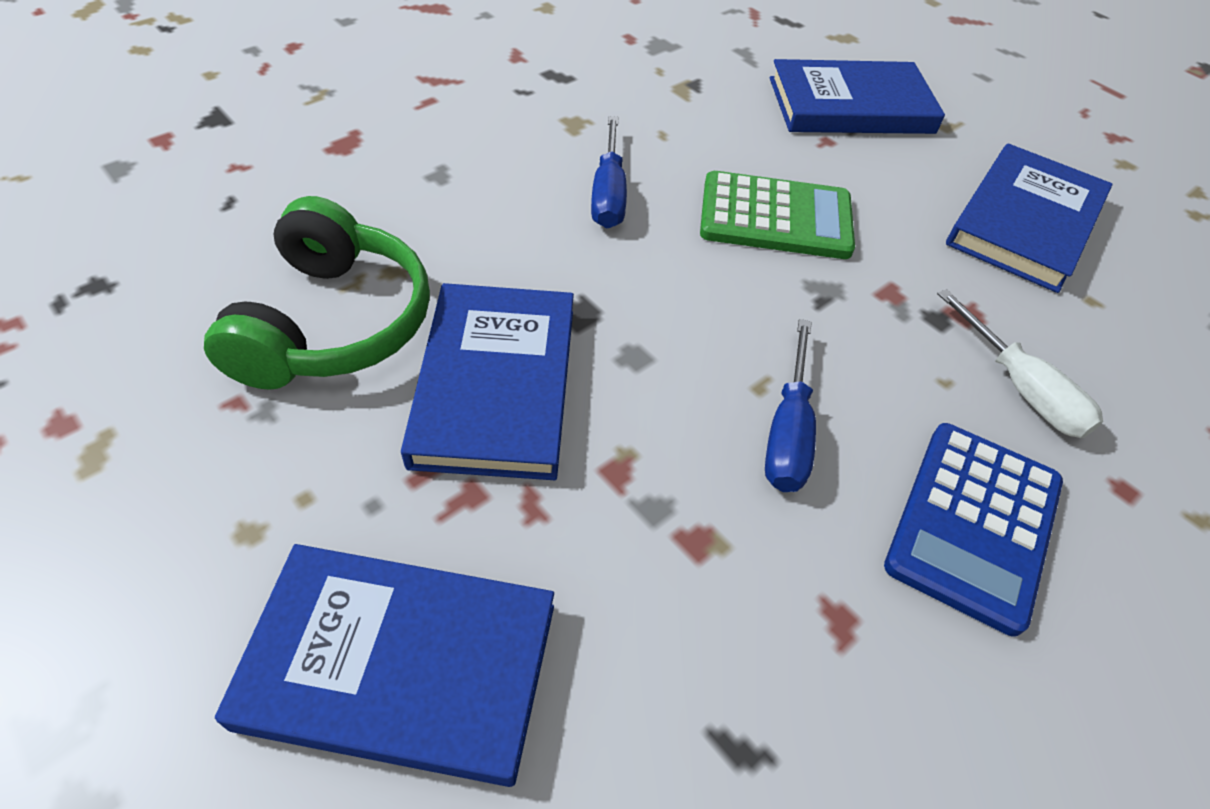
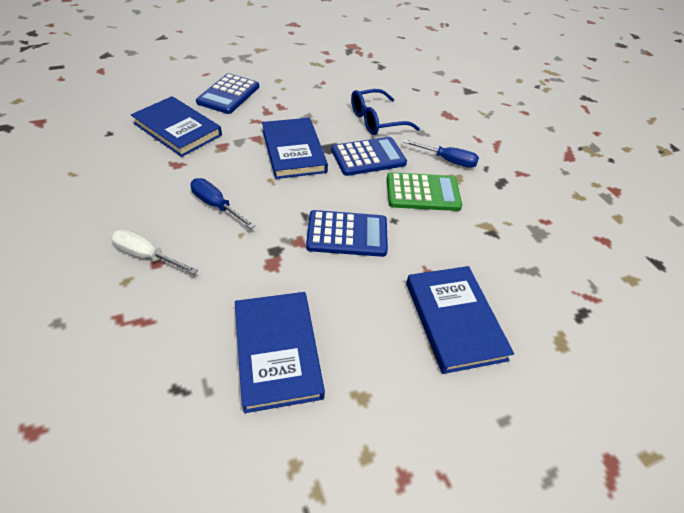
blue calculator: 1 -> 3
blue glasses: 0 -> 1
green headphones: 1 -> 0

